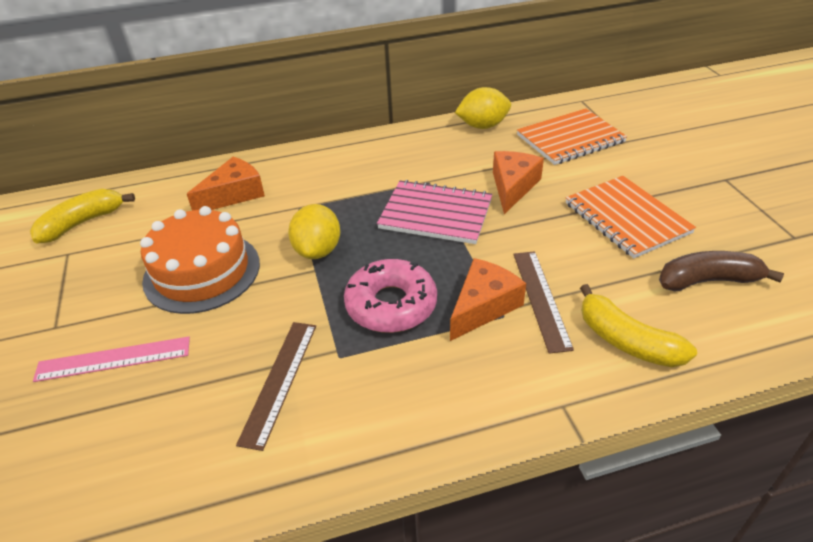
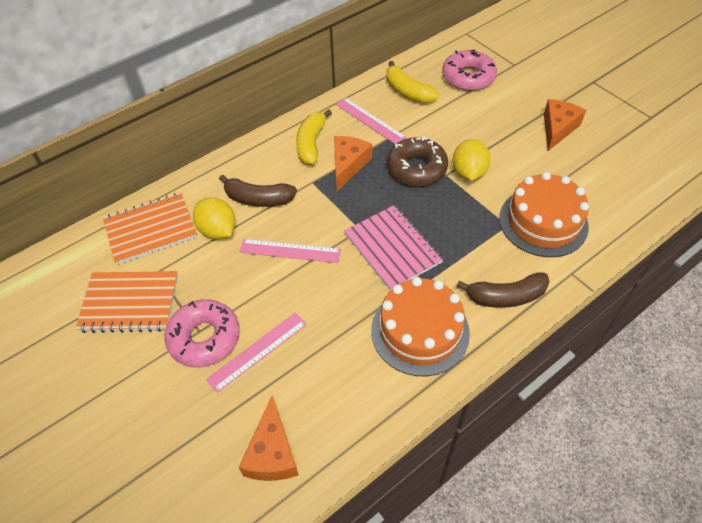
brown banana: 1 -> 2
brown donut: 0 -> 1
brown ruler: 2 -> 0
orange cake: 1 -> 2
pink donut: 1 -> 2
pink ruler: 1 -> 3

